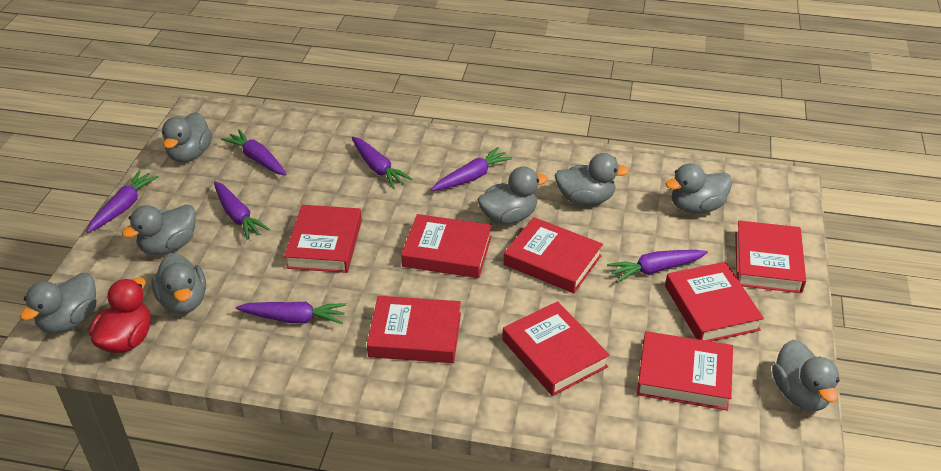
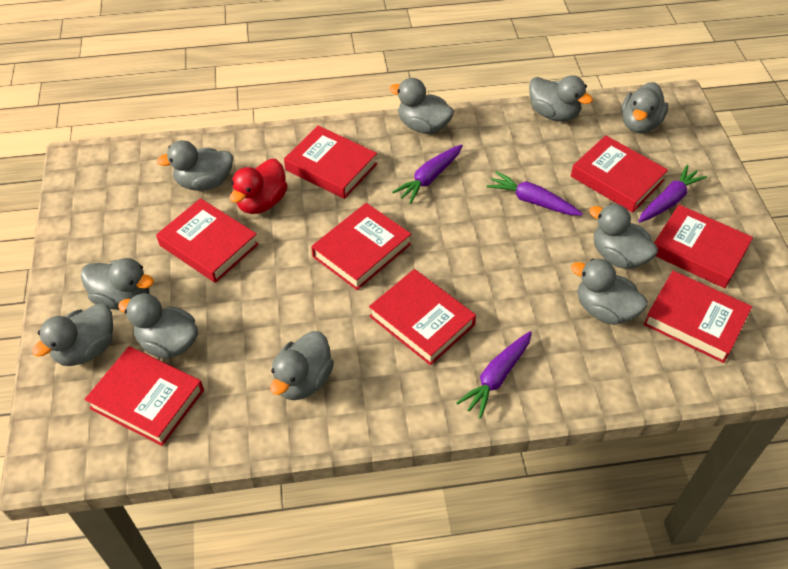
grey duck: 8 -> 10
purple carrot: 7 -> 4

